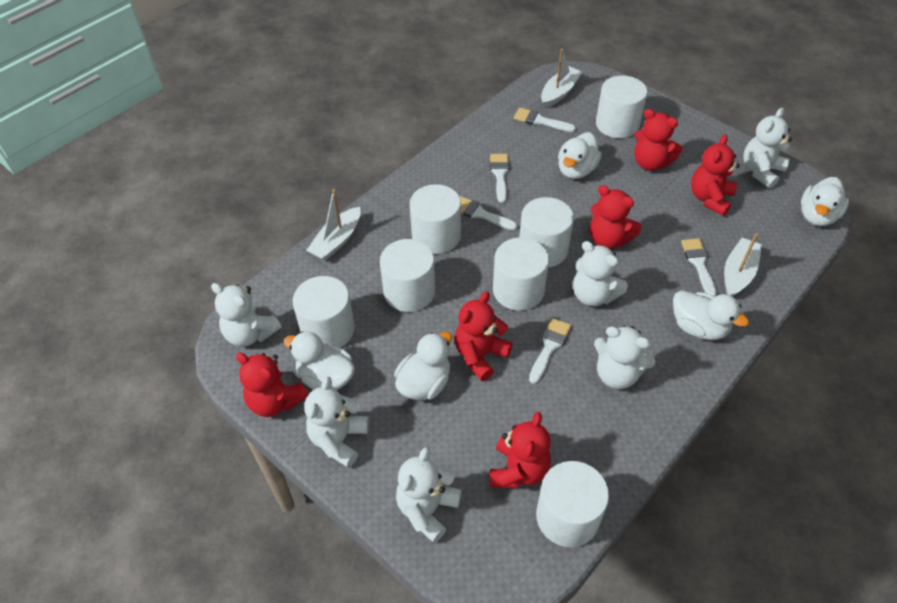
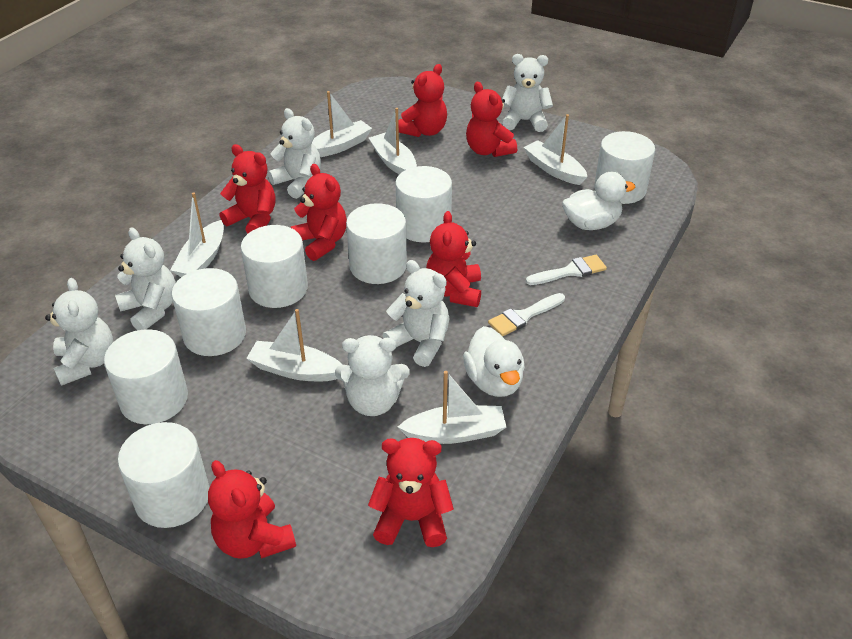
red teddy bear: 6 -> 7
white boat: 3 -> 6
white brush: 5 -> 2
white duck: 5 -> 2

